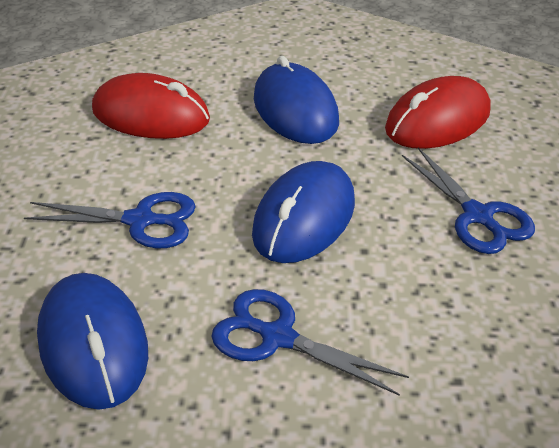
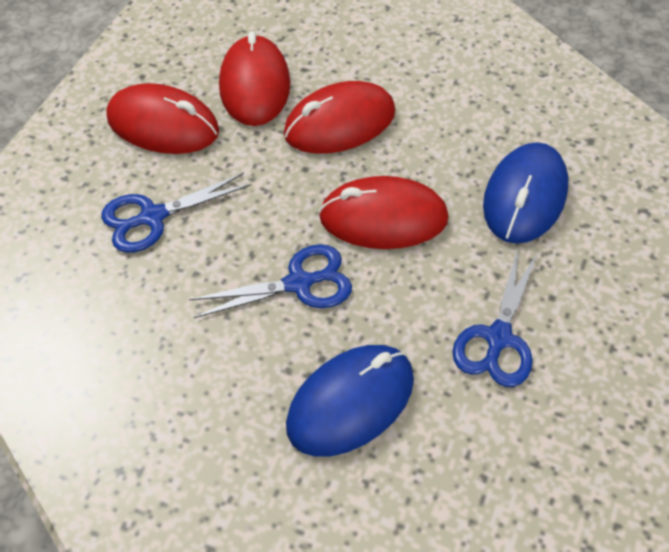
blue mouse: 3 -> 2
red mouse: 2 -> 4

